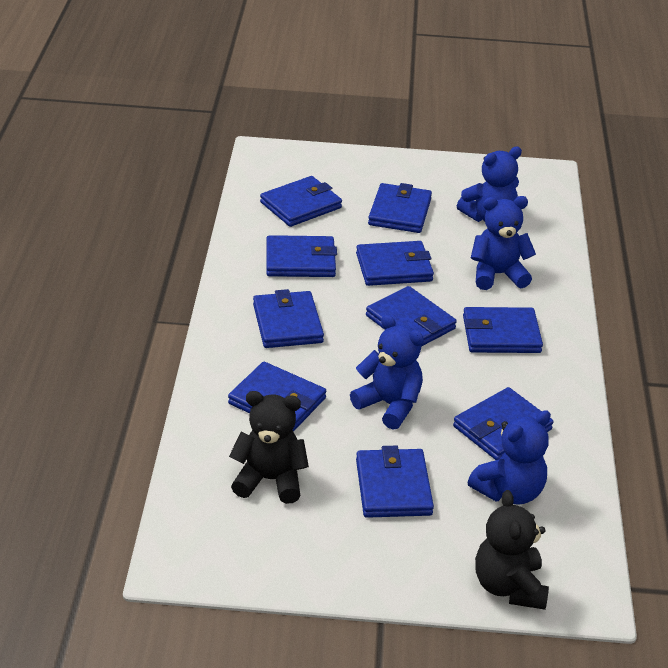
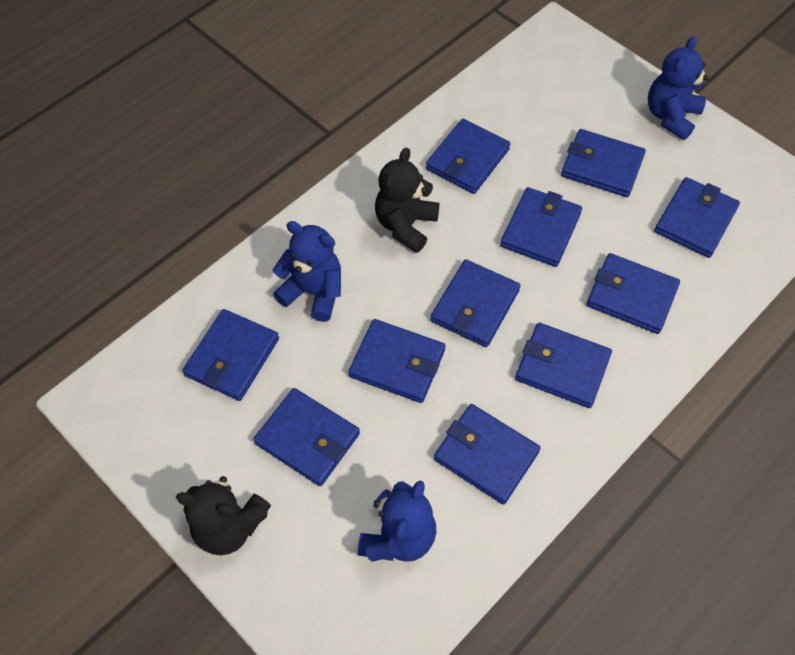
blue teddy bear: 4 -> 3
blue wallet: 10 -> 11

